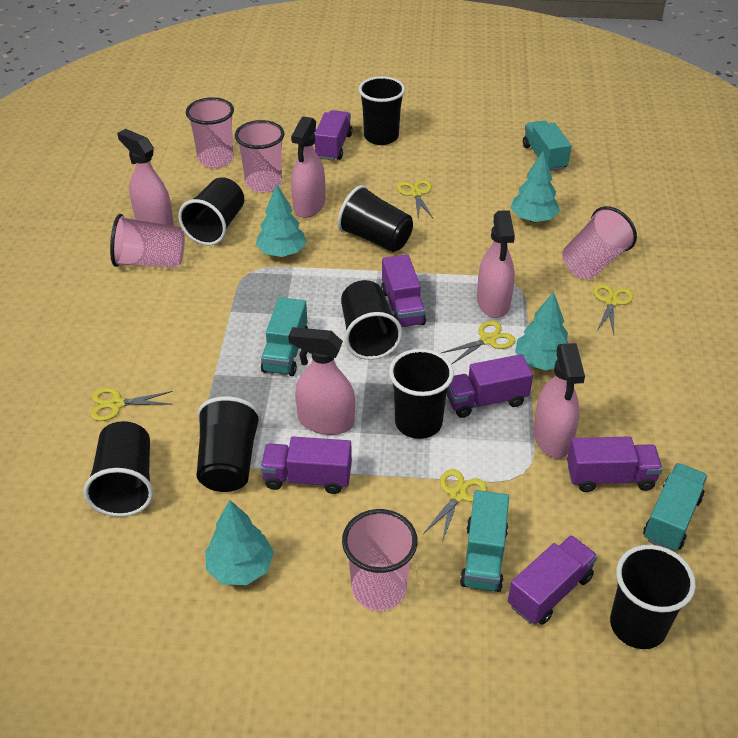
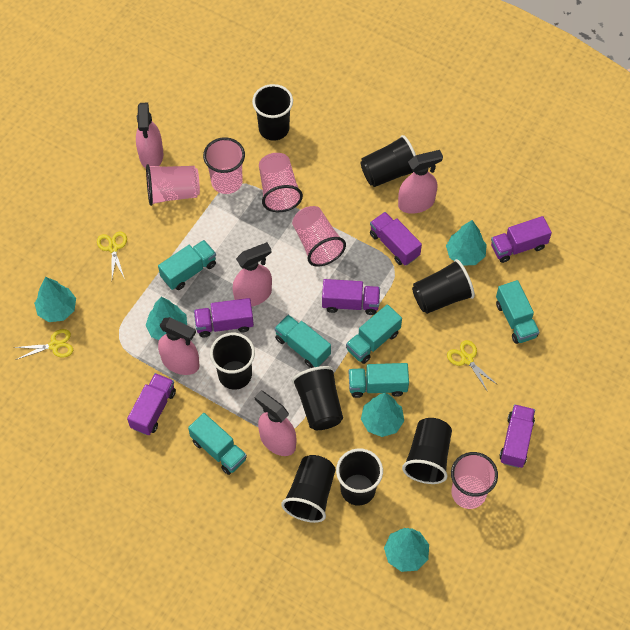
turquoise tree: 4 -> 5
turquoise truck: 4 -> 6
yellow scissors: 5 -> 3

